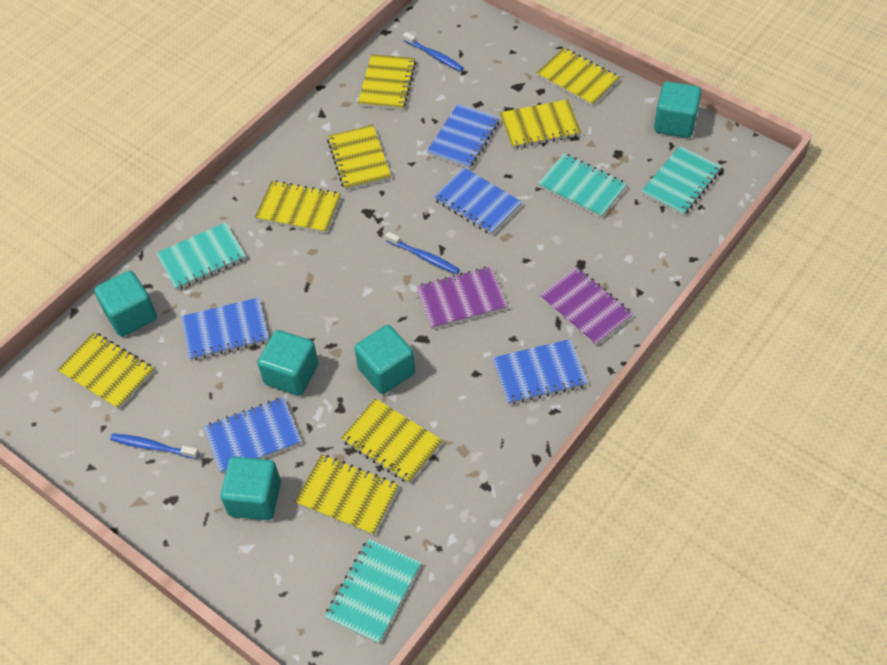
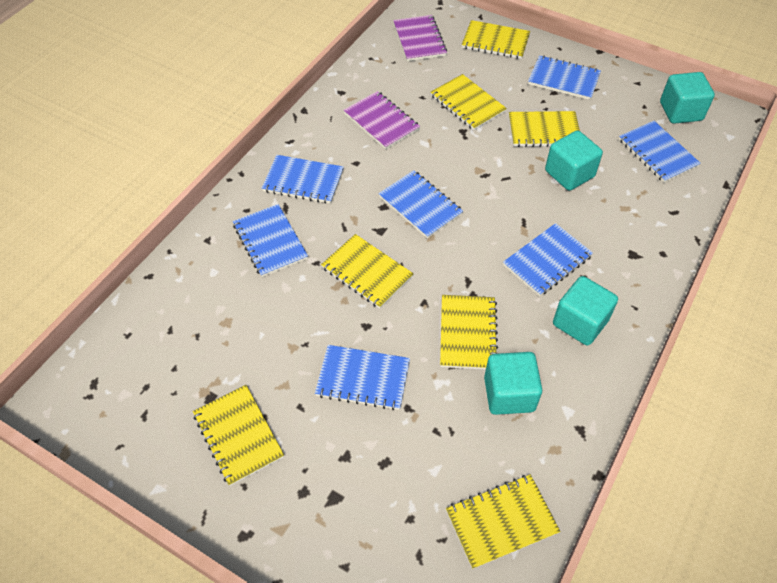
blue notebook: 5 -> 7
blue toothbrush: 3 -> 0
turquoise cube: 5 -> 4
turquoise notebook: 4 -> 0
yellow notebook: 8 -> 7

